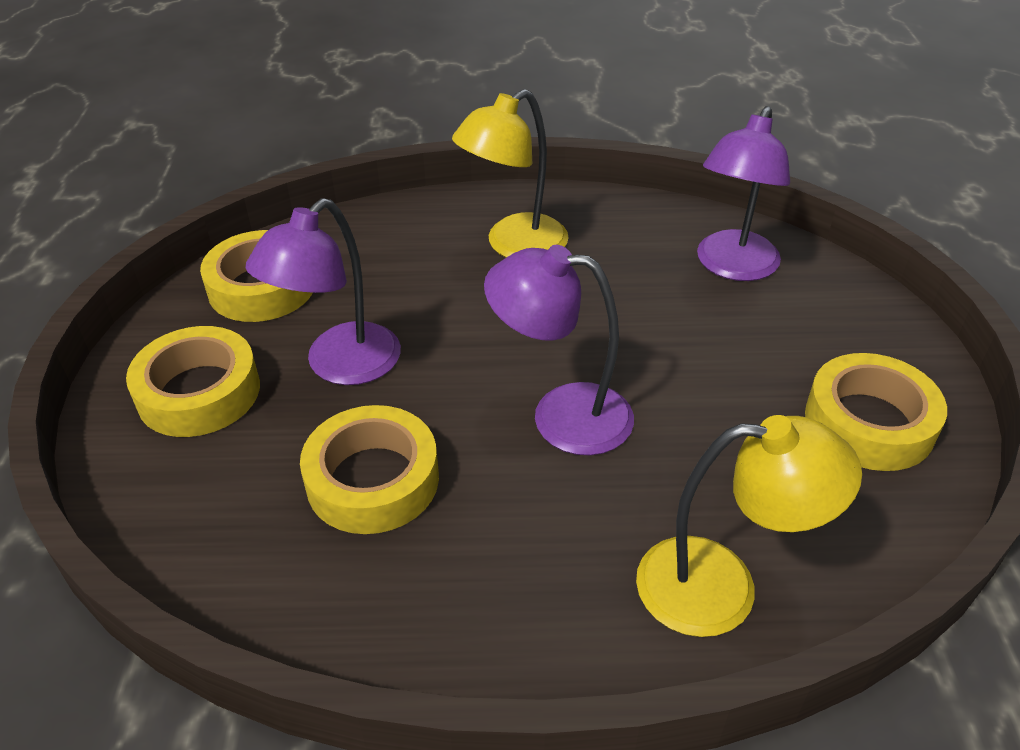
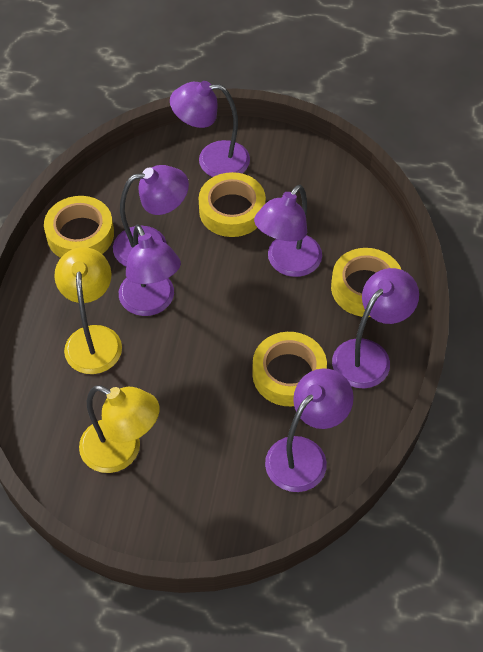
purple lamp: 3 -> 6

